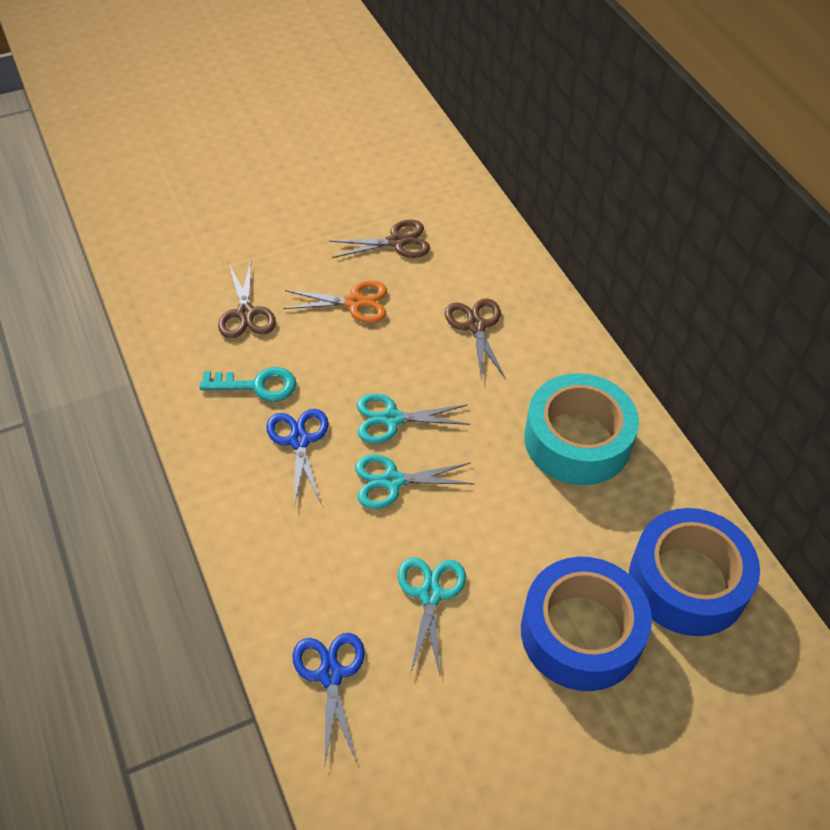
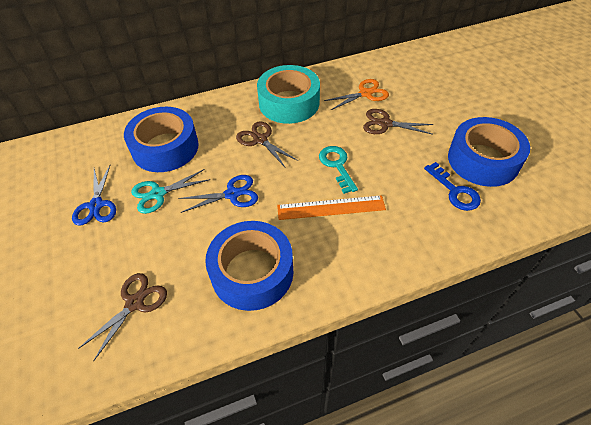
blue key: 0 -> 1
blue tape: 2 -> 3
orange ruler: 0 -> 1
turquoise scissors: 3 -> 1

